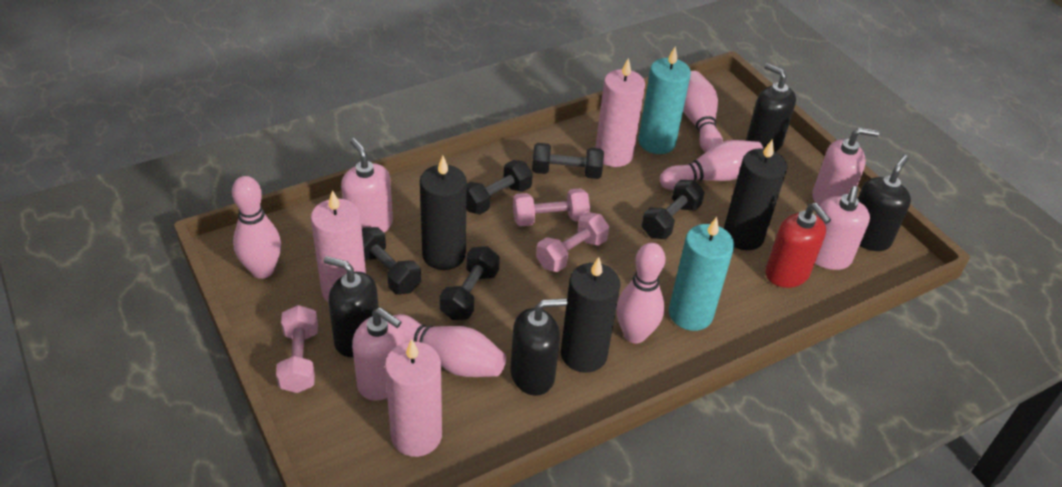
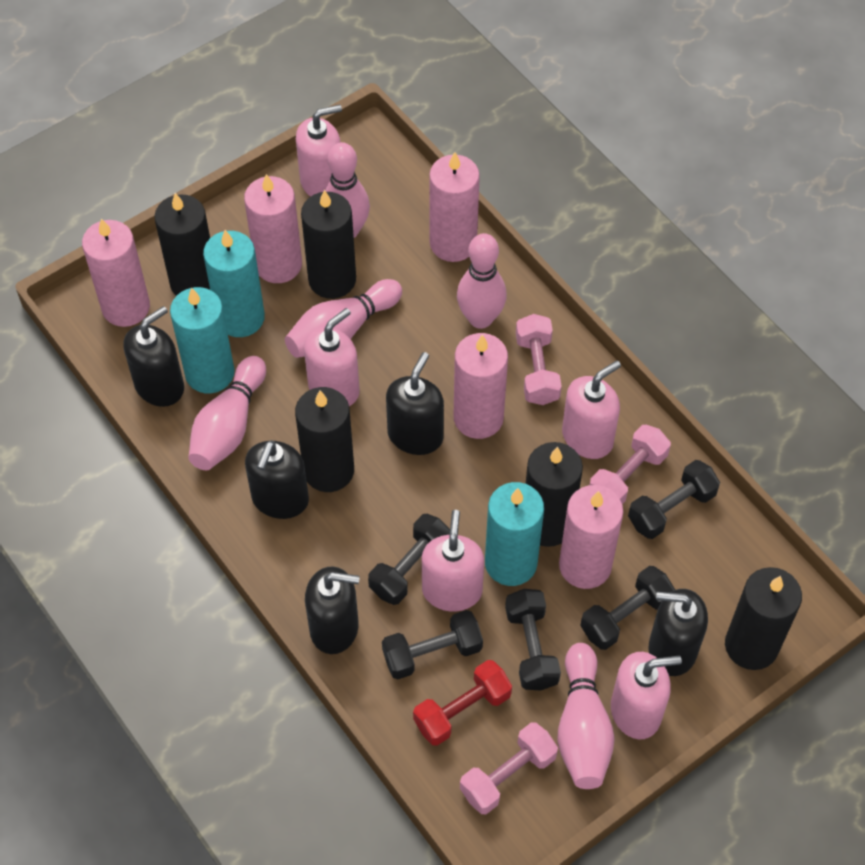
black candle: 3 -> 5
black soap dispenser: 4 -> 5
pink candle: 3 -> 5
pink soap dispenser: 4 -> 5
red dumbbell: 0 -> 1
red soap dispenser: 1 -> 0
turquoise candle: 2 -> 3

